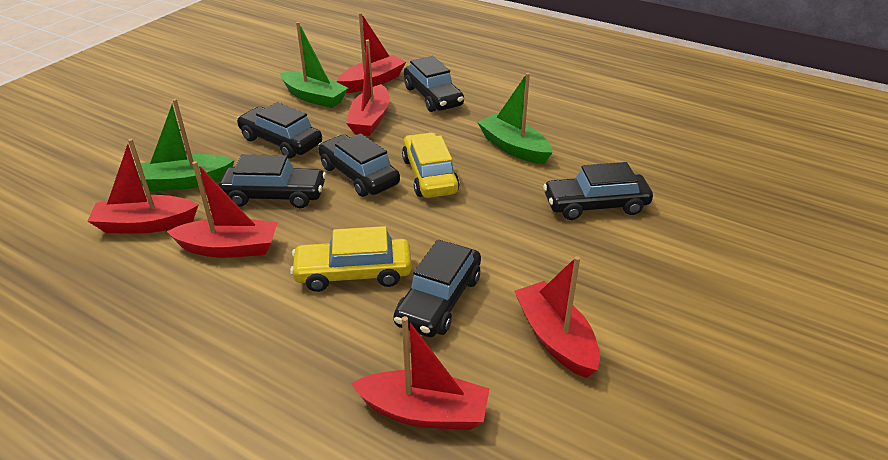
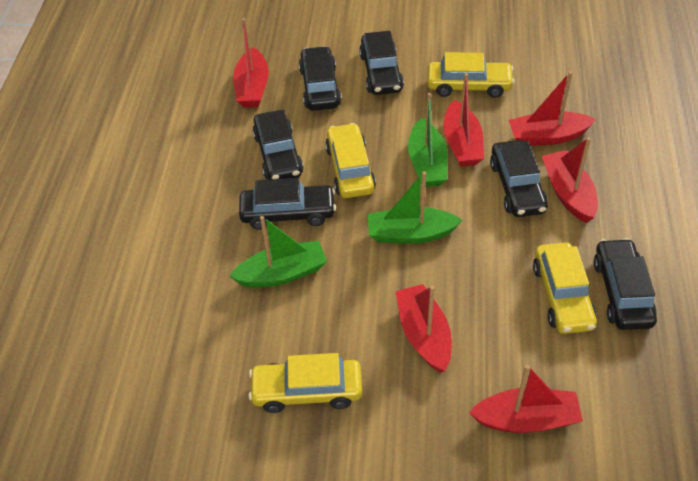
yellow car: 2 -> 4

